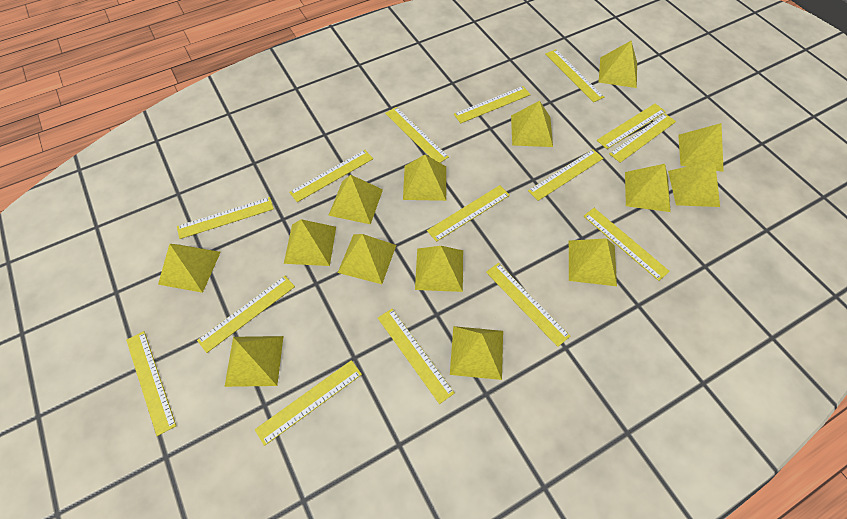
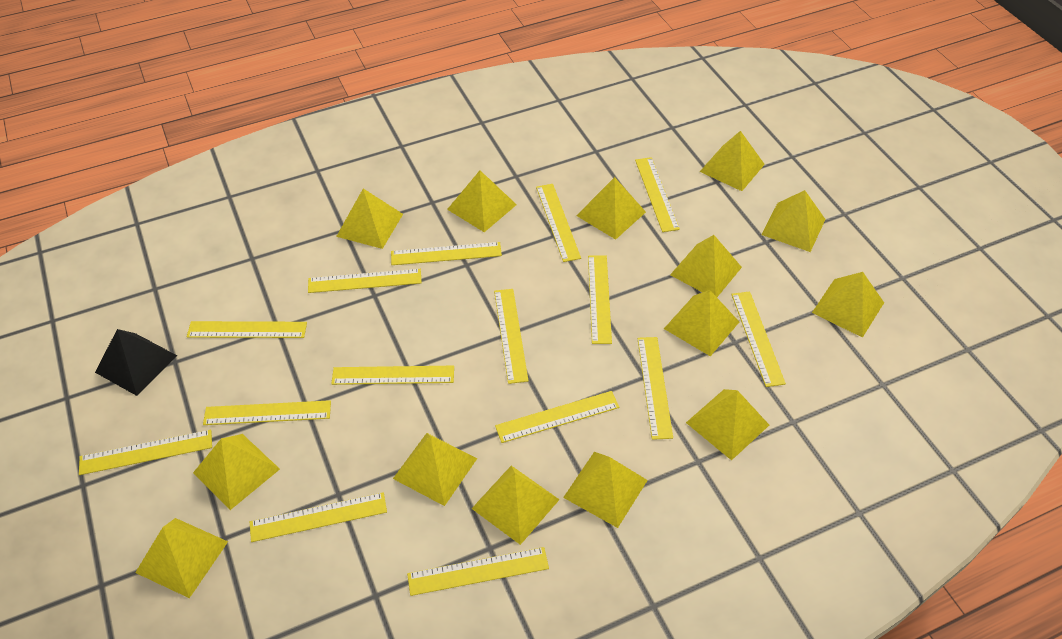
black pyramid: 0 -> 1

